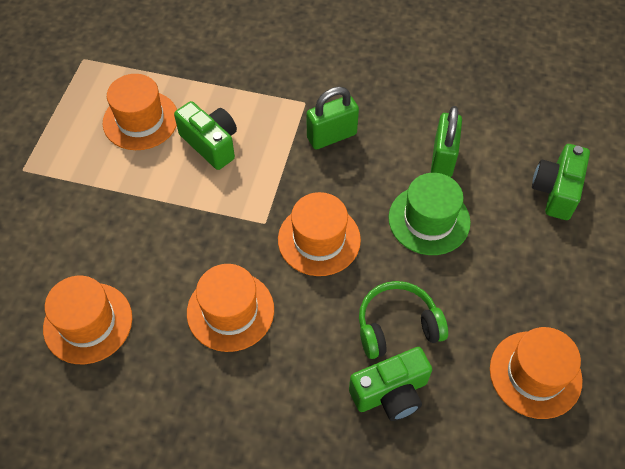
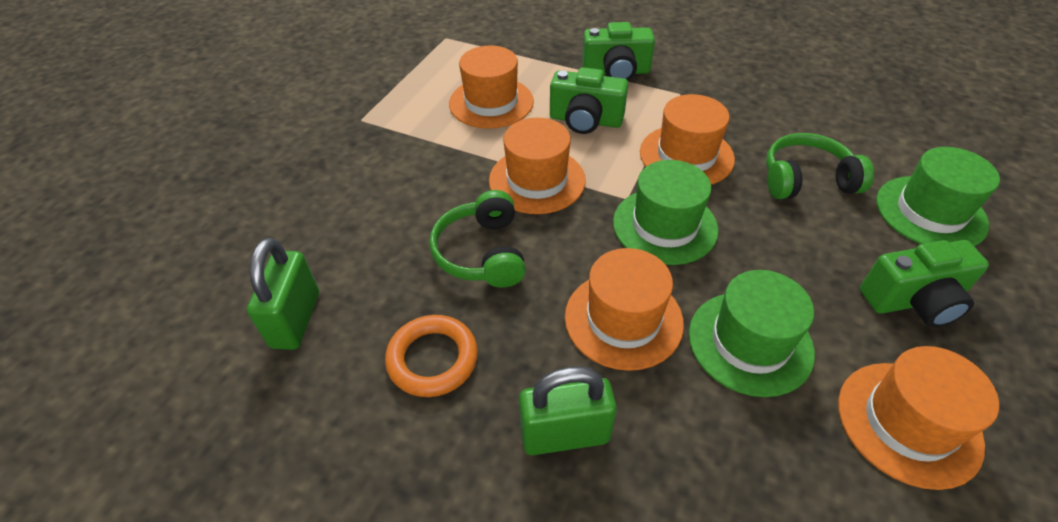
green hat: 1 -> 3
green headphones: 1 -> 2
orange ring: 0 -> 1

